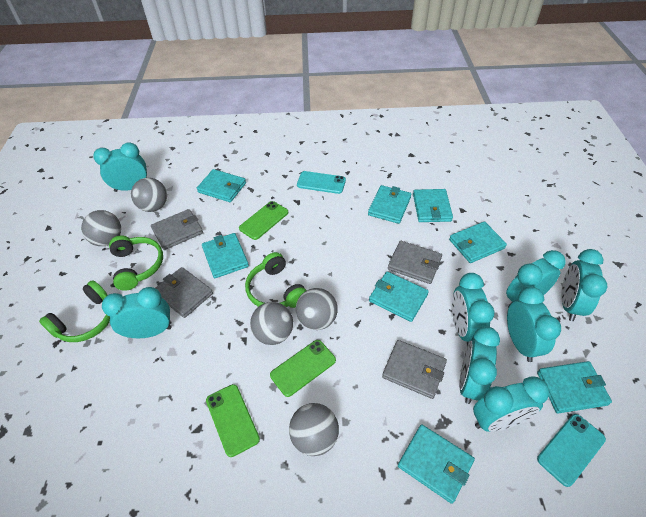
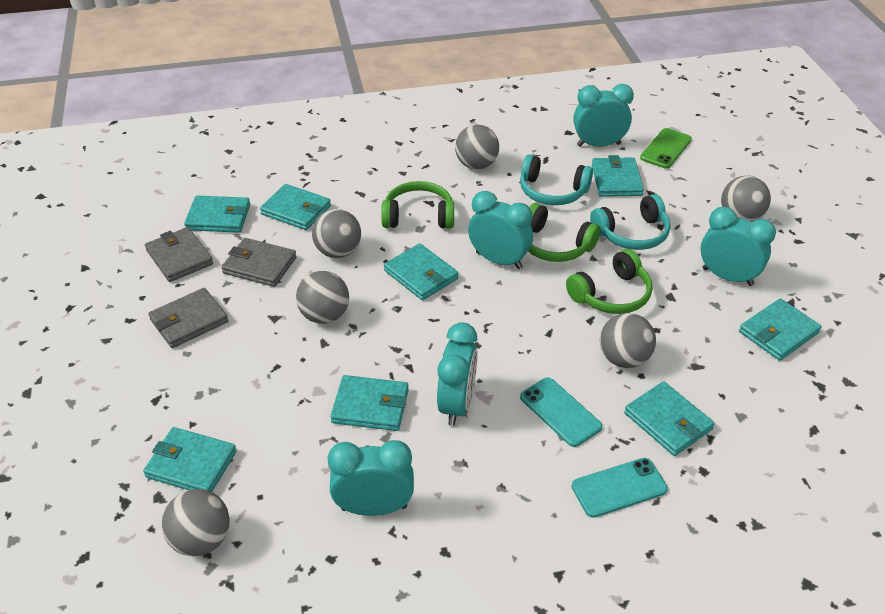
green phone: 3 -> 1
grey ball: 5 -> 6
grey wallet: 4 -> 3
turquoise clock: 8 -> 5
turquoise headphones: 0 -> 2

